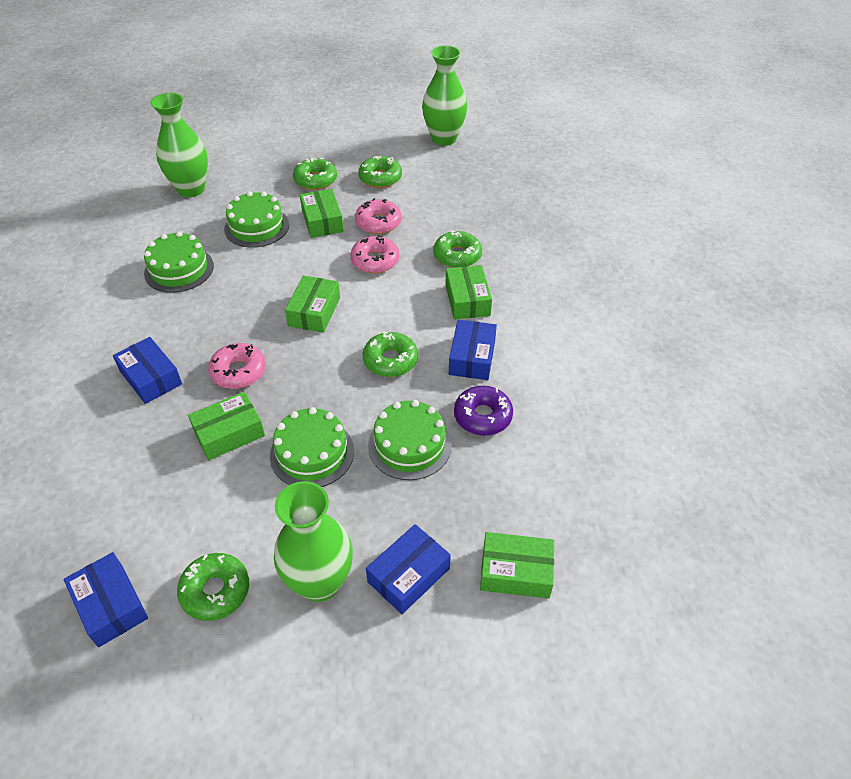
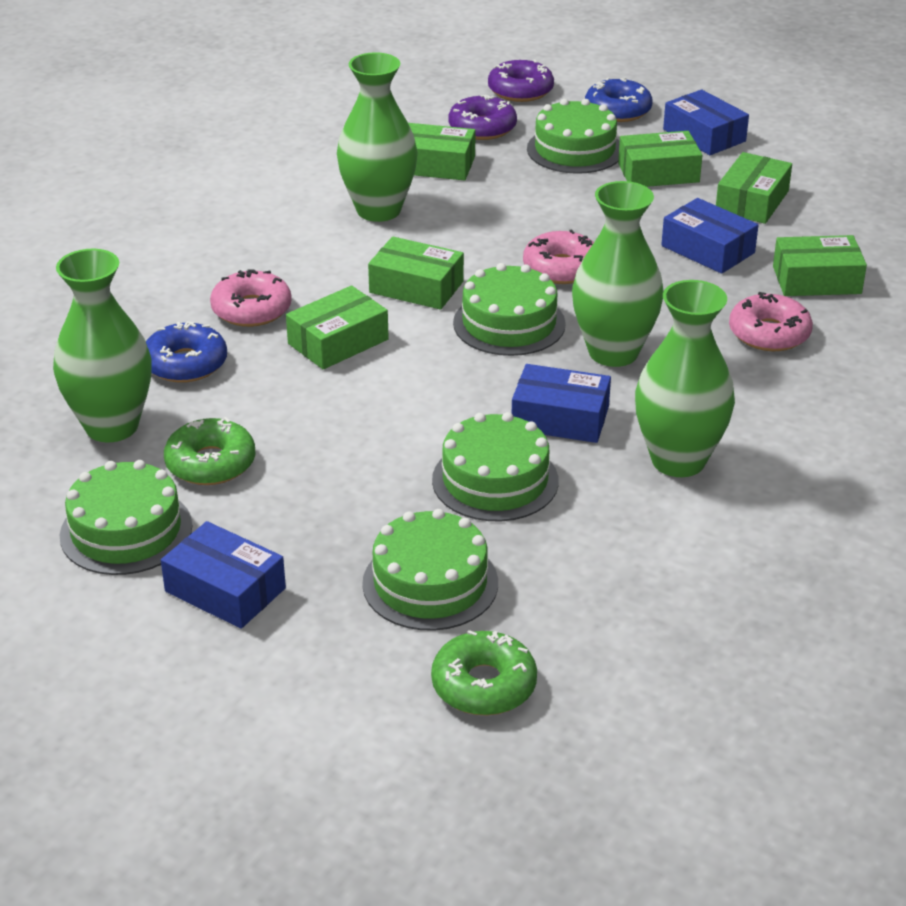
blue donut: 0 -> 2
green box: 5 -> 6
green cake: 4 -> 5
green donut: 5 -> 2
green vase: 3 -> 4
purple donut: 1 -> 2

